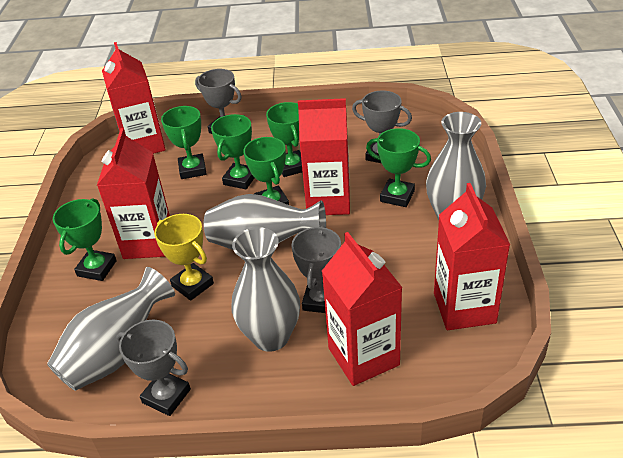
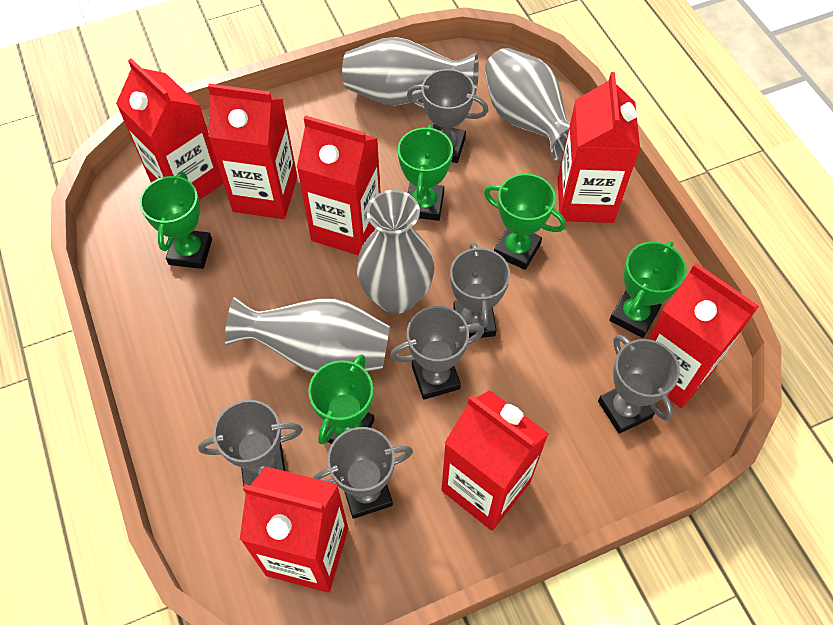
green trophy: 6 -> 5
grey trophy: 4 -> 6
red carton: 5 -> 7
yellow trophy: 1 -> 0

